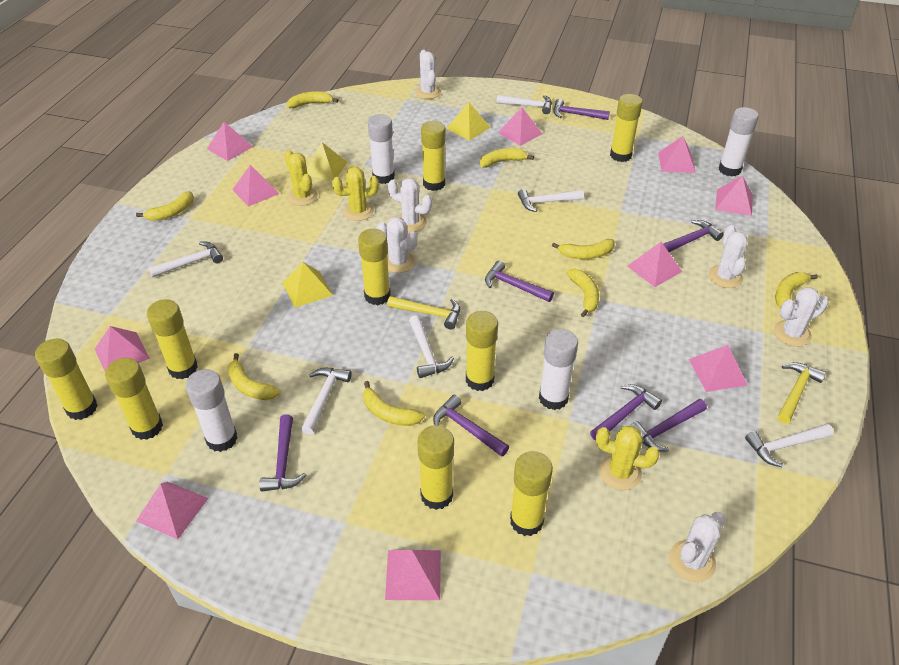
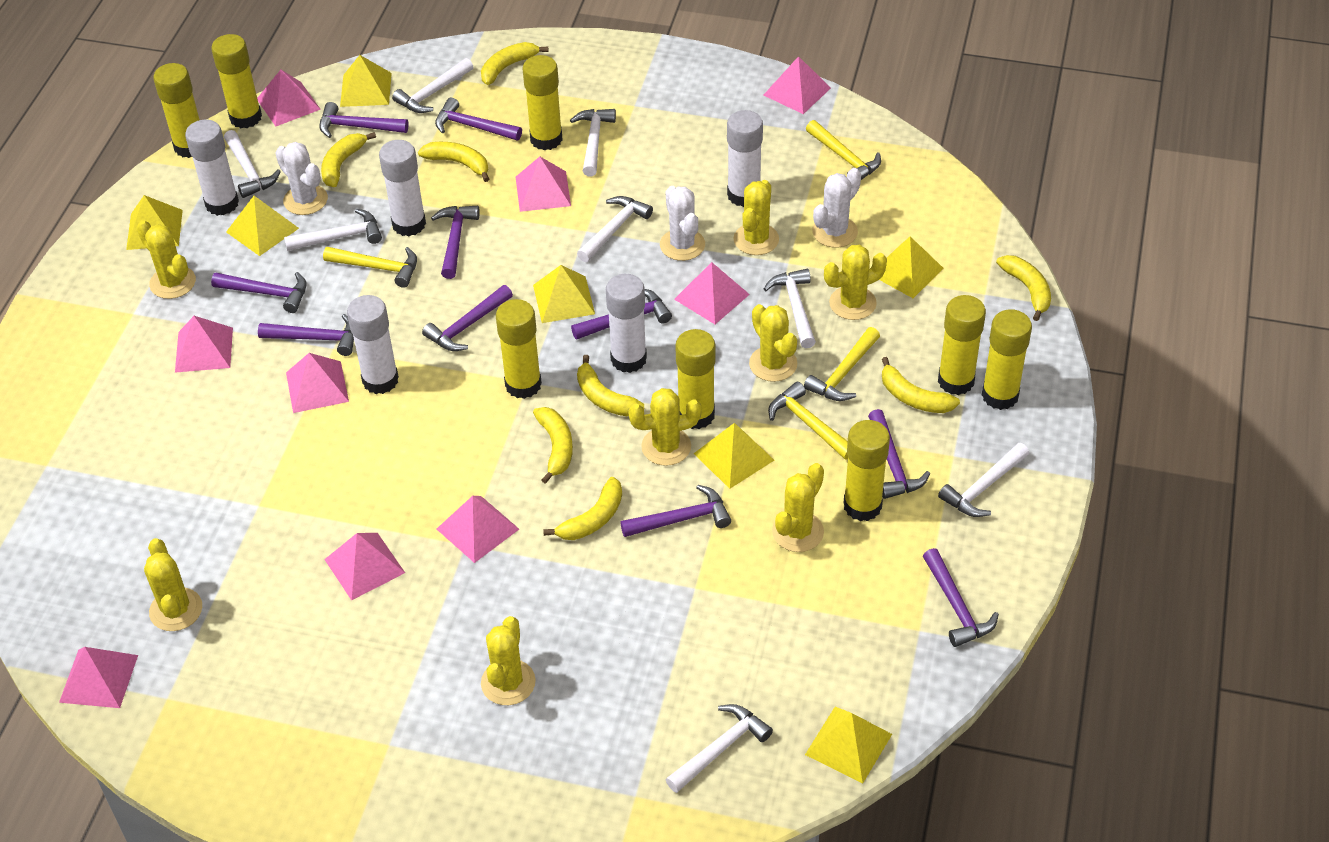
pink pyramid: 10 -> 9
purple hammer: 7 -> 10
white cactus: 6 -> 3
white glue stick: 4 -> 5
white hammer: 6 -> 8
yellow cactus: 3 -> 8
yellow glue stick: 9 -> 8
yellow hammer: 2 -> 4
yellow pyramid: 3 -> 7

